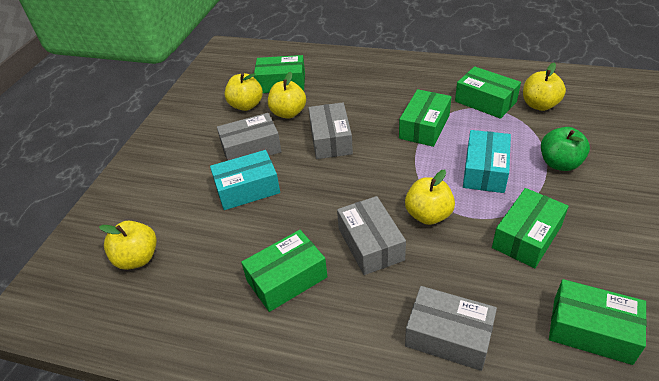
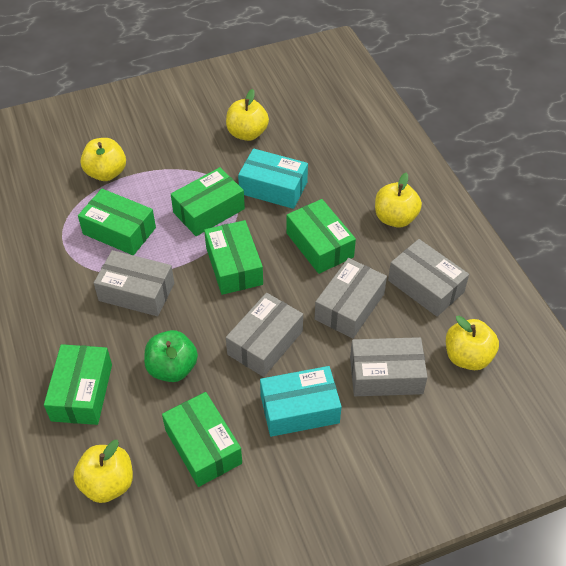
grey box: 4 -> 5

